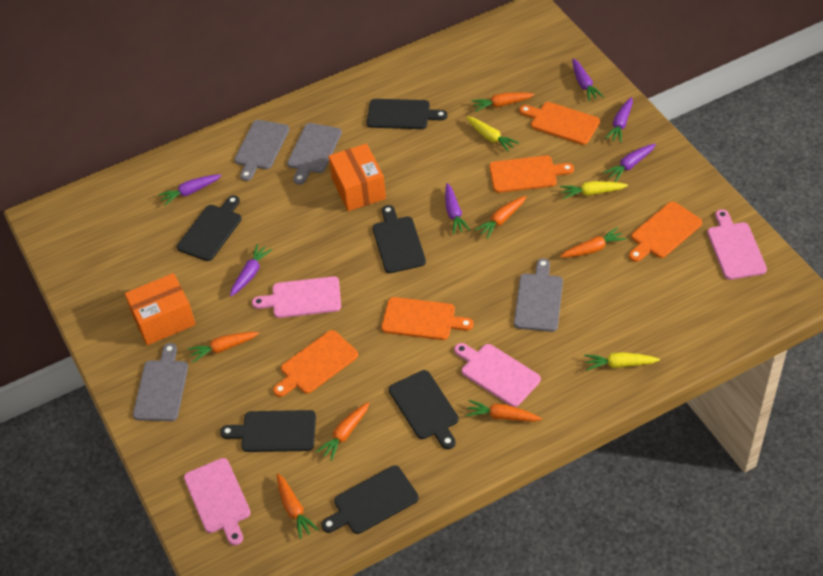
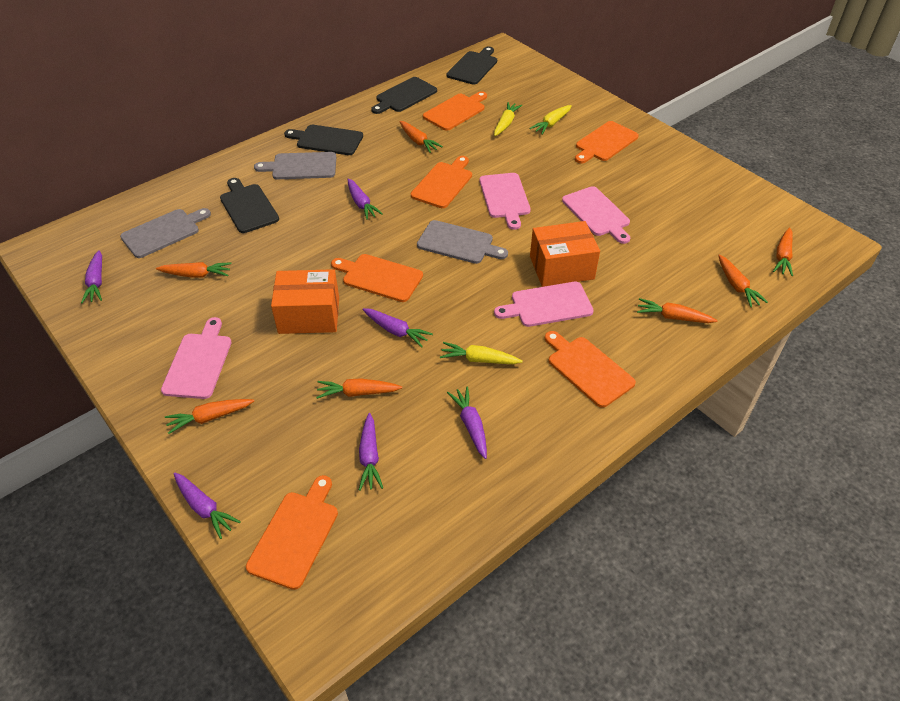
black cutting board: 6 -> 4
grey cutting board: 4 -> 3
orange cutting board: 5 -> 6

